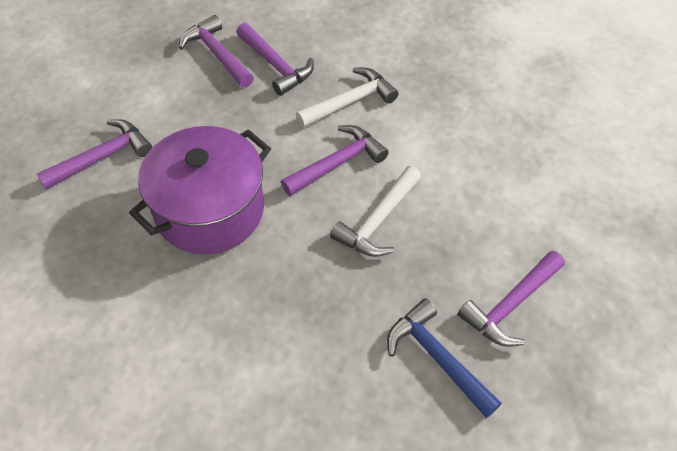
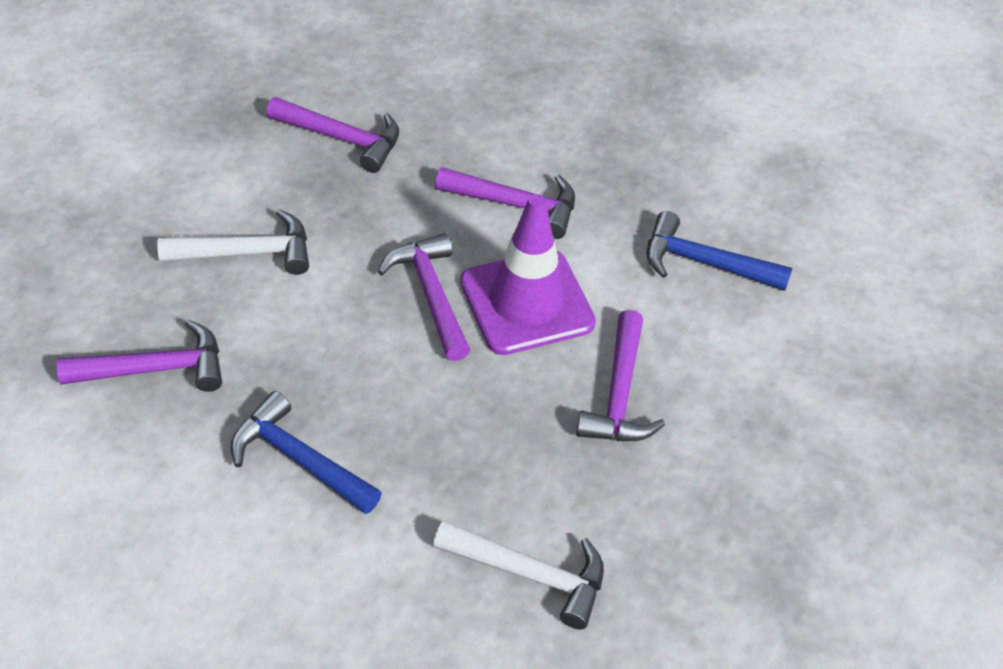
blue hammer: 1 -> 2
purple pot: 1 -> 0
purple traffic cone: 0 -> 1

